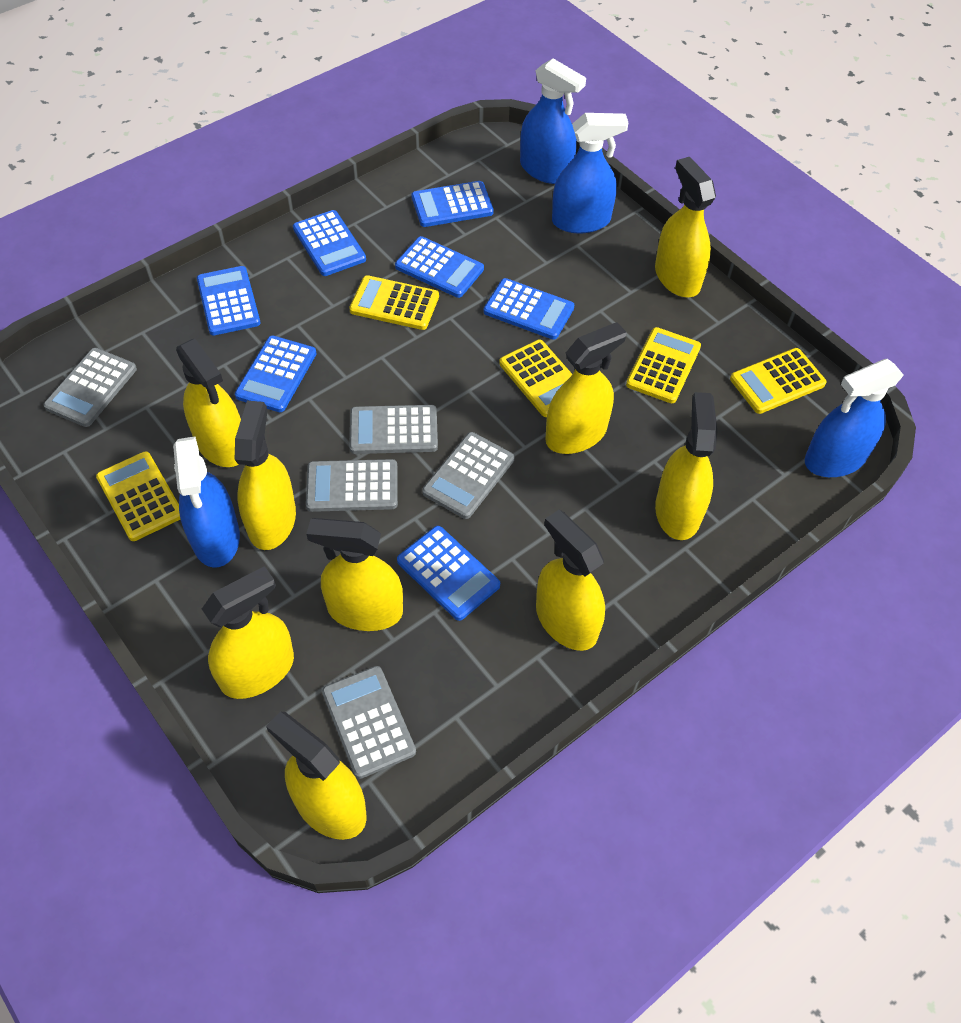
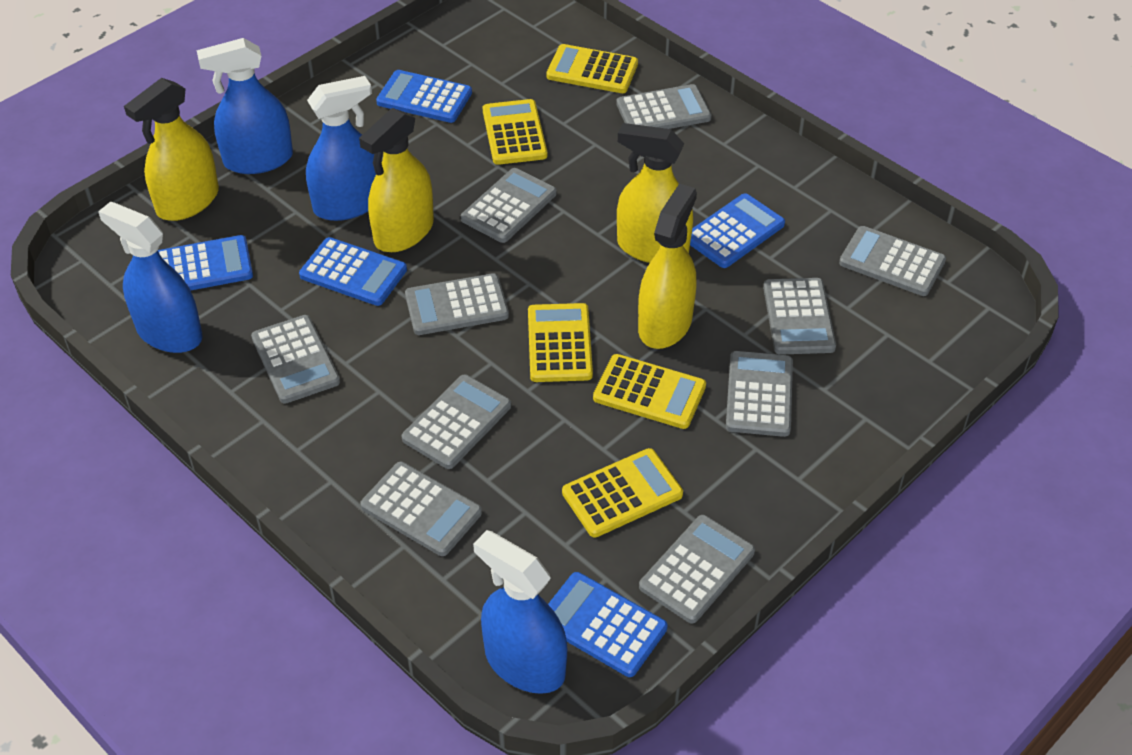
blue calculator: 7 -> 5
grey calculator: 5 -> 10
yellow spray bottle: 9 -> 4

